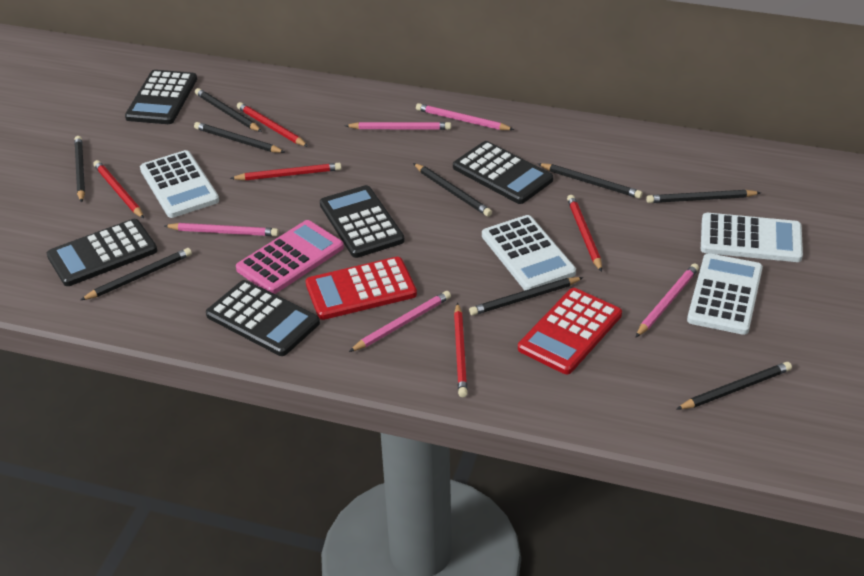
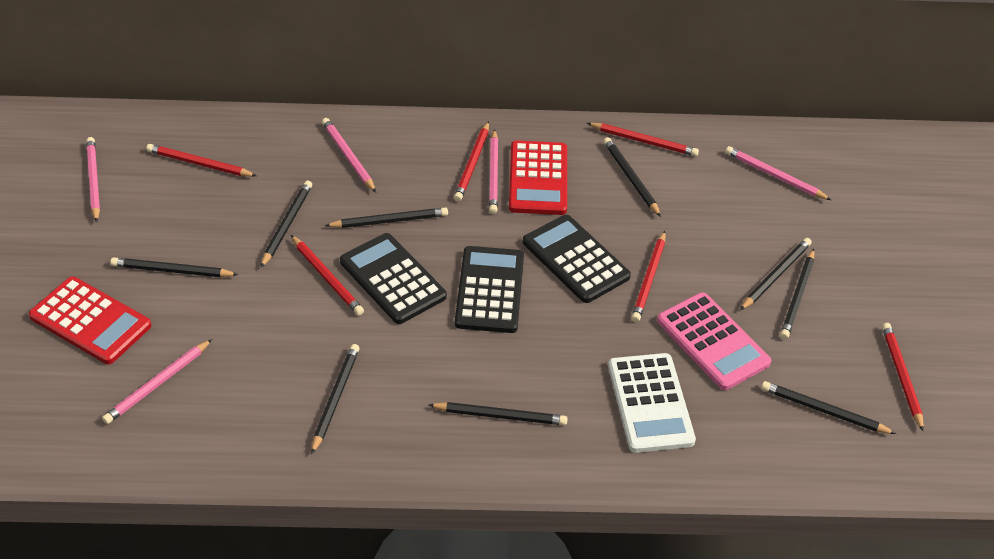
black calculator: 5 -> 3
red pencil: 5 -> 6
white calculator: 4 -> 1

